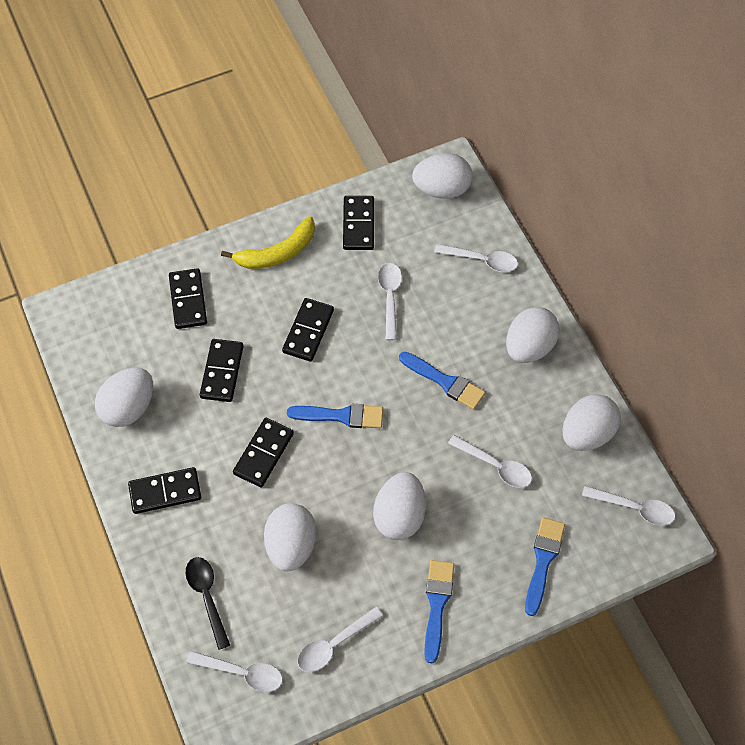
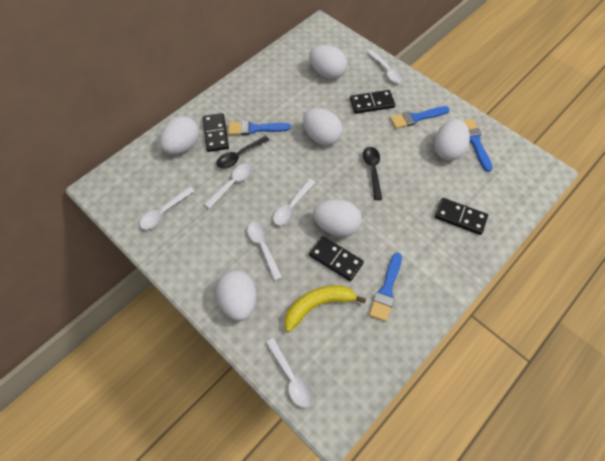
black domino: 6 -> 4
black spoon: 1 -> 2

